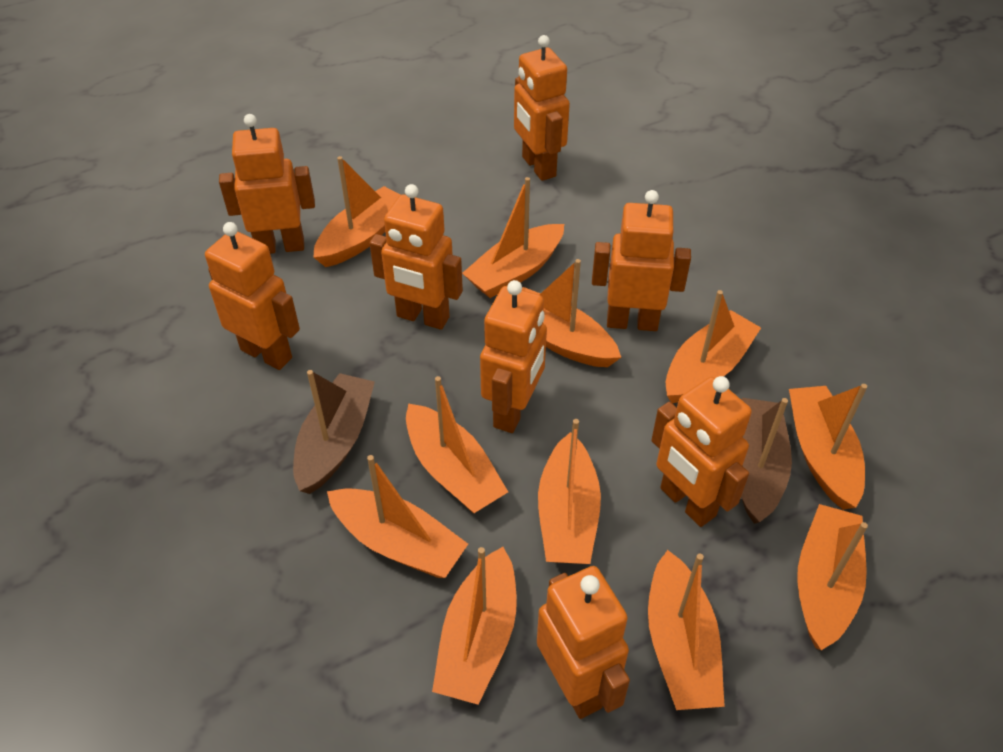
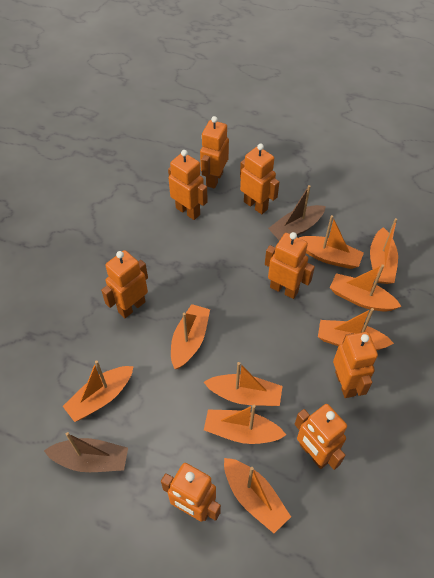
orange boat: 11 -> 9

